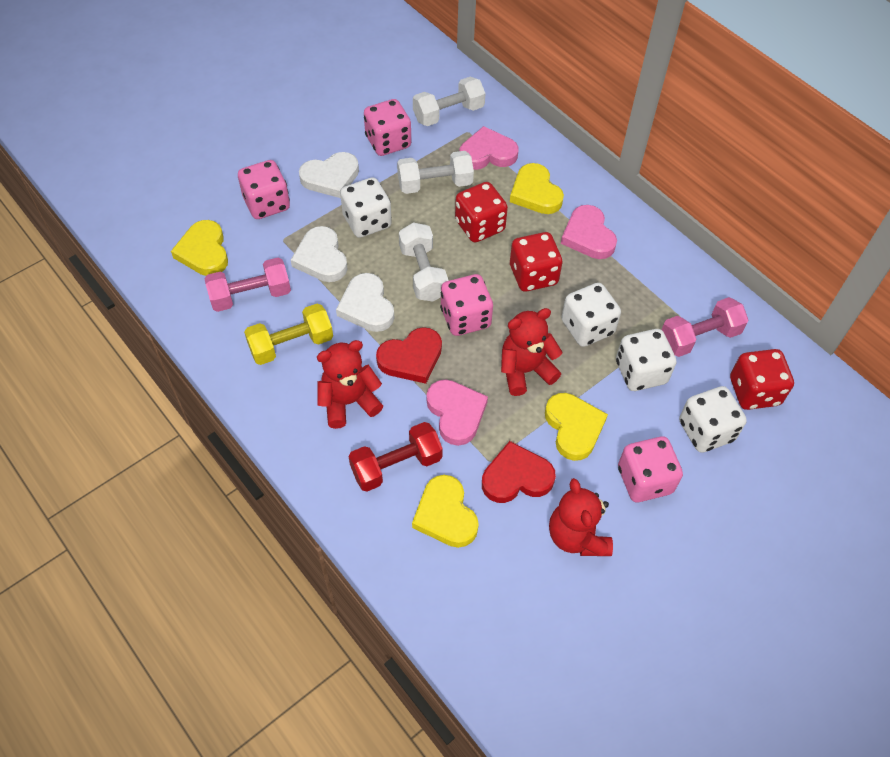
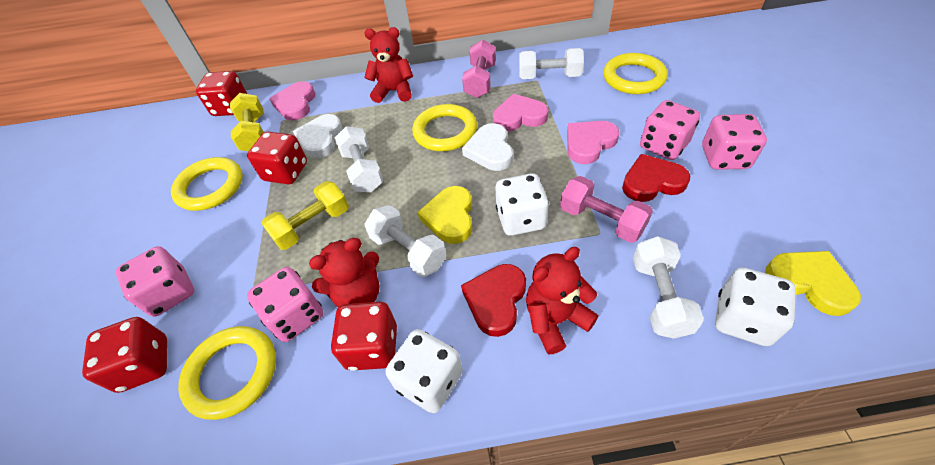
red dice: 3 -> 4
red dumbbell: 1 -> 0
white dice: 4 -> 3
white dumbbell: 3 -> 4
white heart: 3 -> 2
yellow dumbbell: 1 -> 2
yellow heart: 4 -> 2
yellow ring: 0 -> 4

